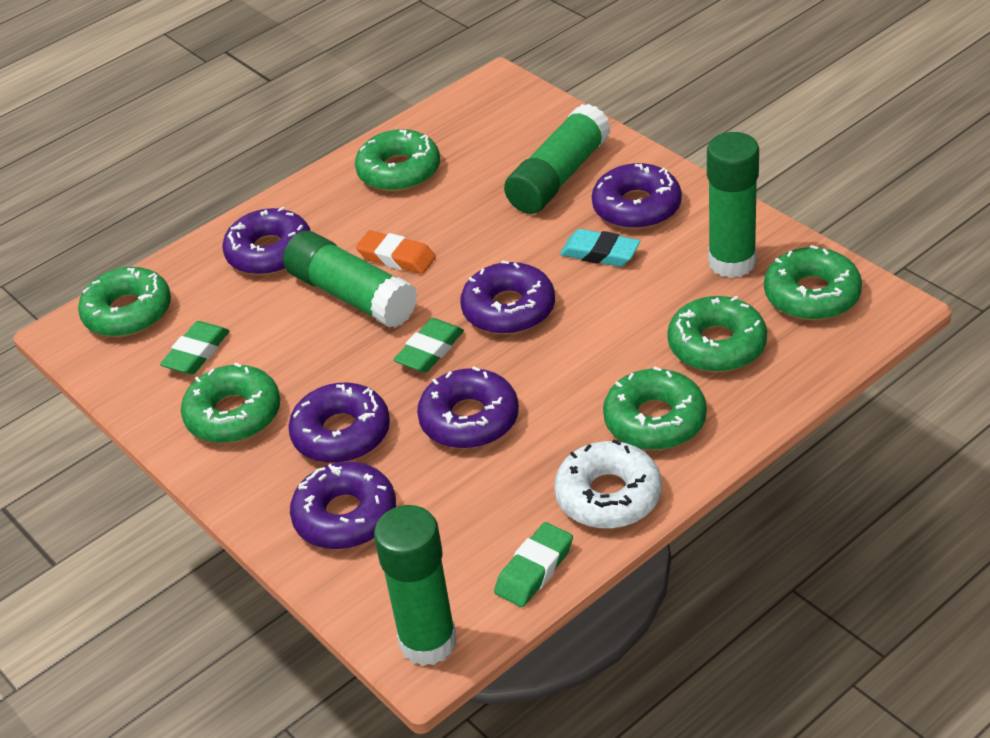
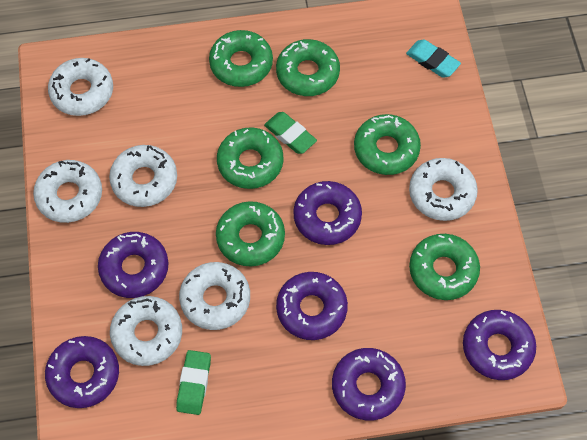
green eraser: 3 -> 2
green glue stick: 4 -> 0
orange eraser: 1 -> 0
white donut: 1 -> 6

